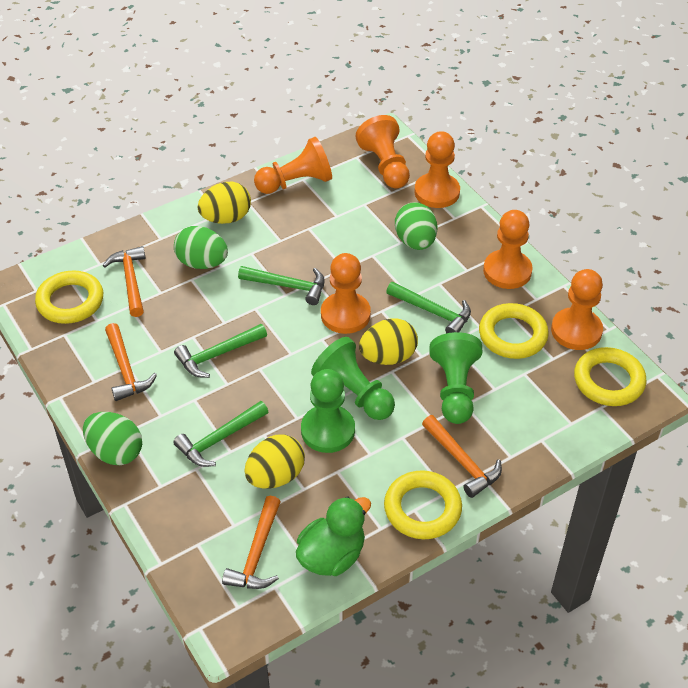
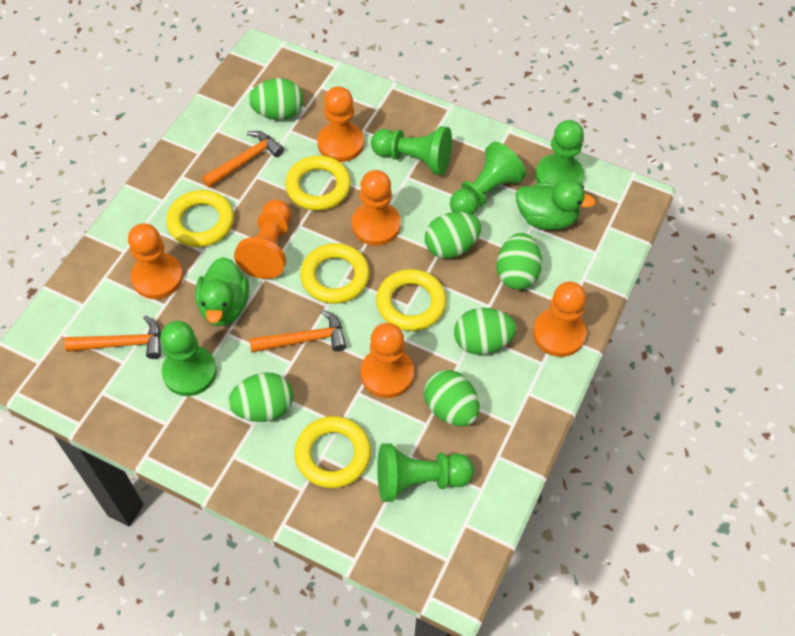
green duck: 1 -> 2
green egg: 3 -> 6
green hammer: 4 -> 0
green pawn: 3 -> 5
orange hammer: 4 -> 3
yellow egg: 3 -> 0
yellow ring: 4 -> 5

